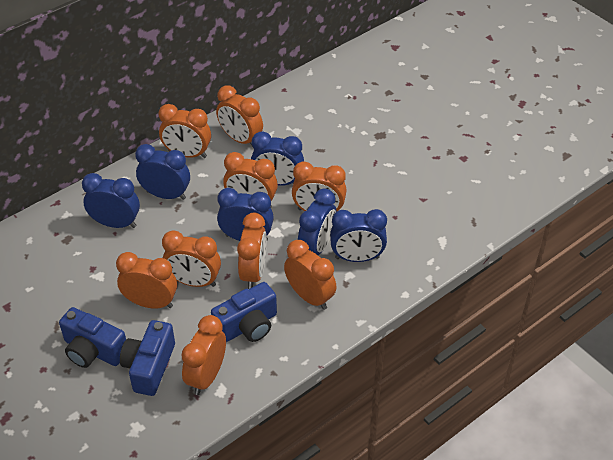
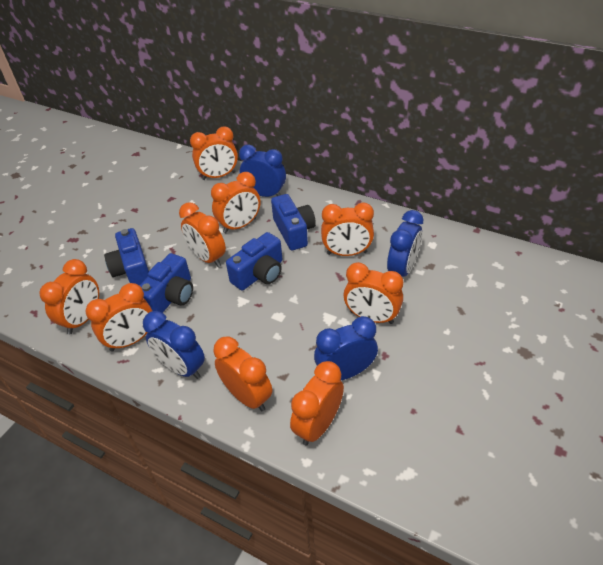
blue camera: 3 -> 4
blue clock: 6 -> 4

